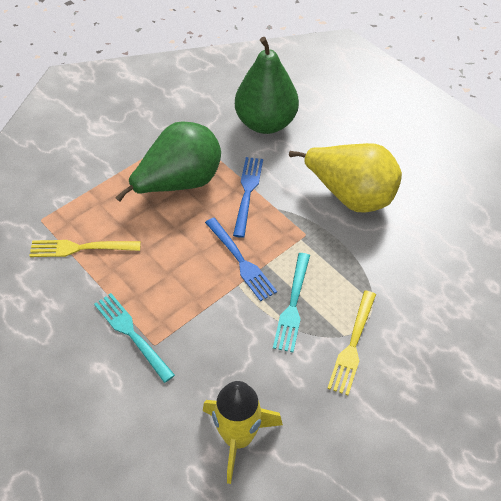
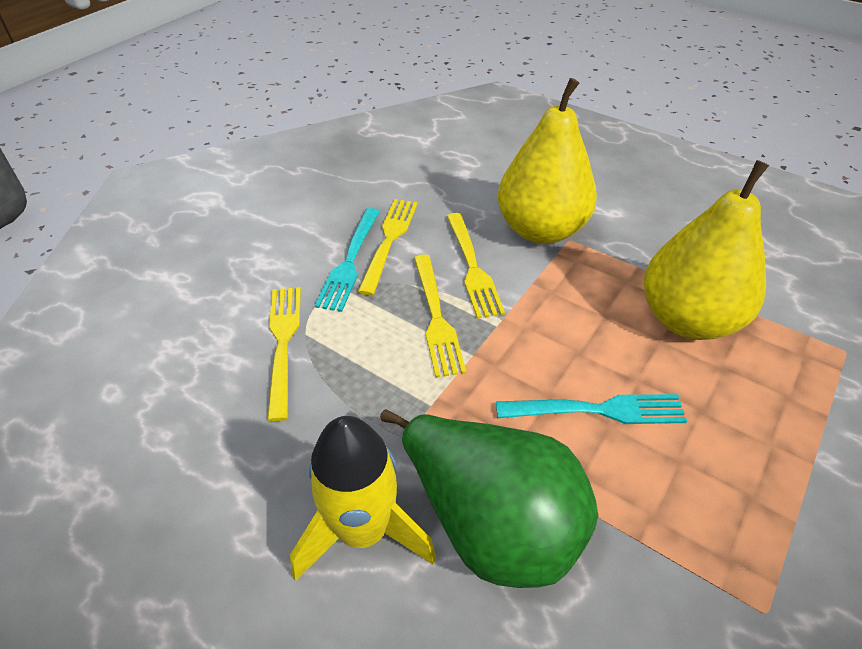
blue fork: 2 -> 0
green pear: 2 -> 1
yellow fork: 2 -> 4
yellow pear: 1 -> 2

